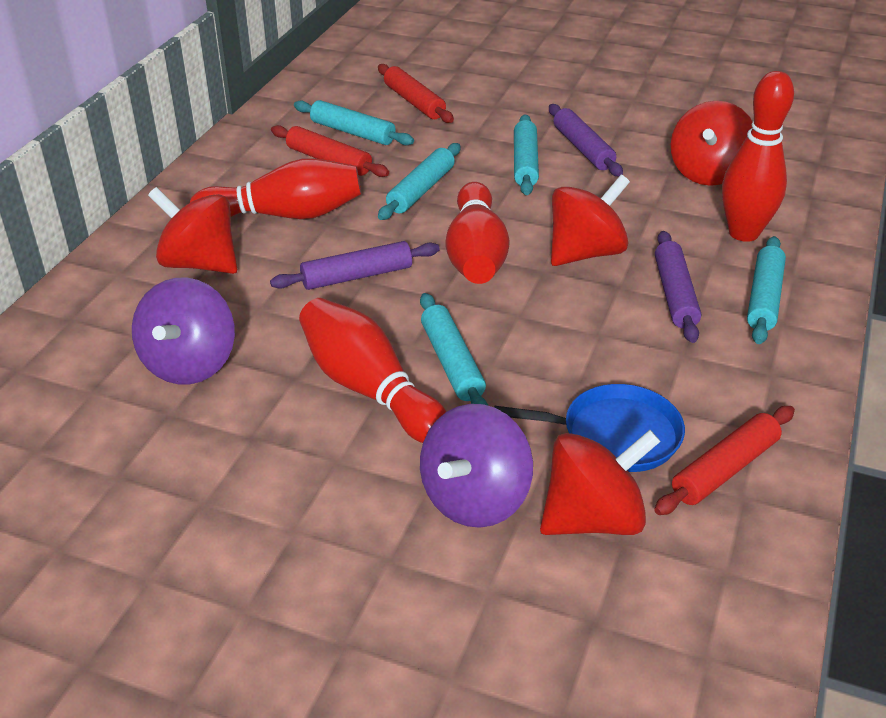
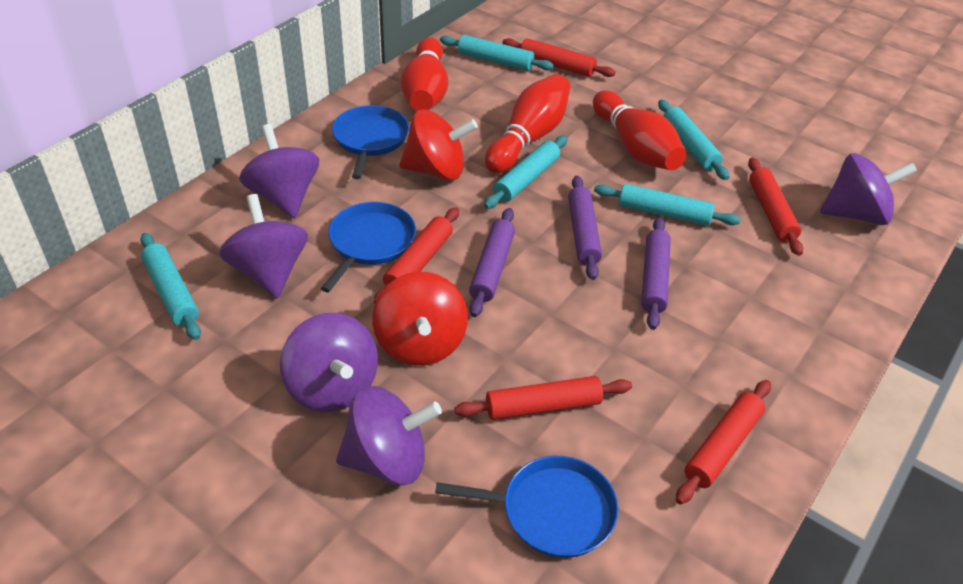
blue pan: 1 -> 3
purple spinning top: 2 -> 5
red bowling pin: 4 -> 3
red rolling pin: 3 -> 5
red spinning top: 4 -> 2

